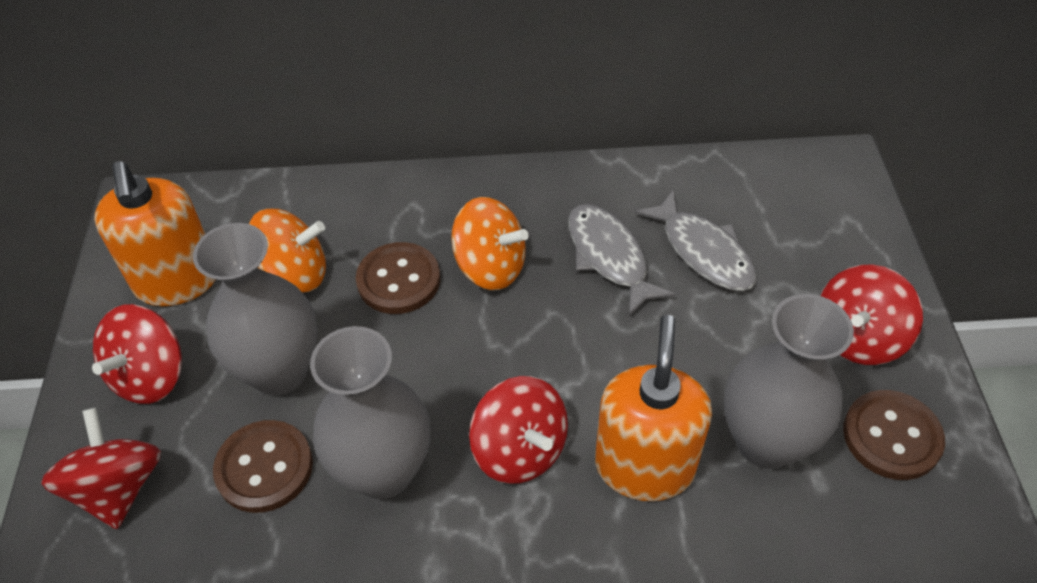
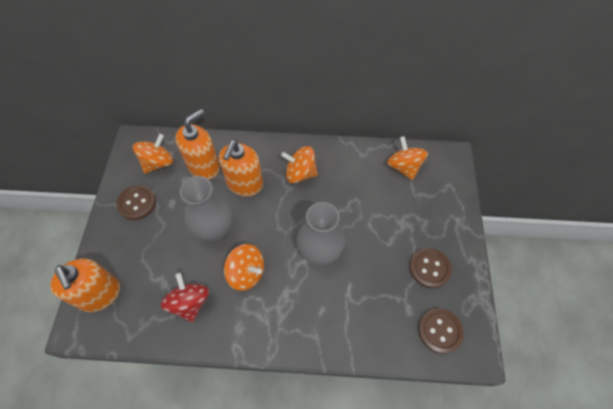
grey fish: 2 -> 0
grey vase: 3 -> 2
orange soap dispenser: 2 -> 3
orange spinning top: 2 -> 4
red spinning top: 4 -> 1

